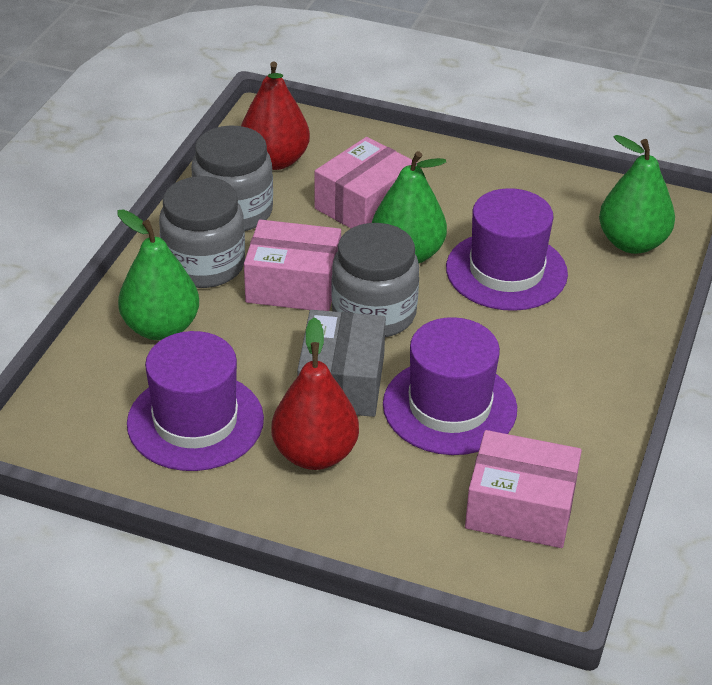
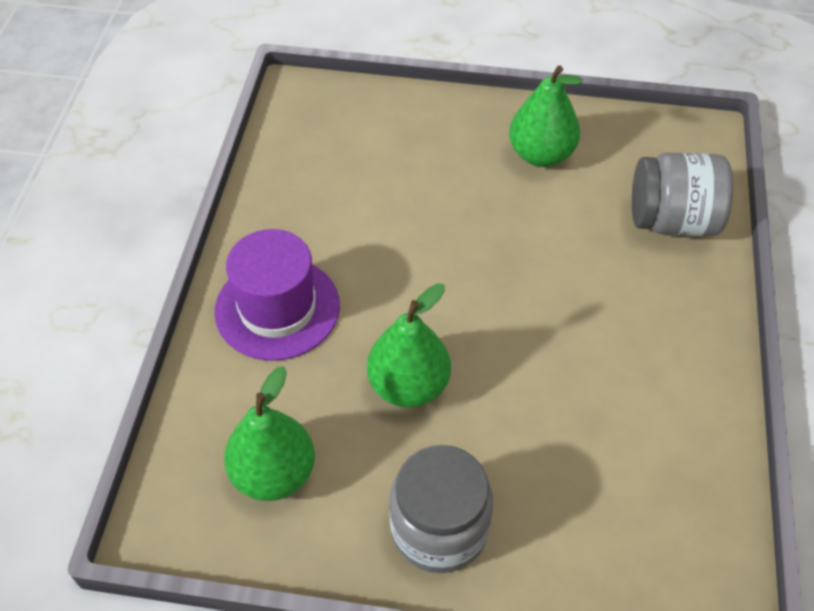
grey box: 1 -> 0
grey jar: 3 -> 2
pink box: 3 -> 0
purple hat: 3 -> 1
red pear: 2 -> 0

